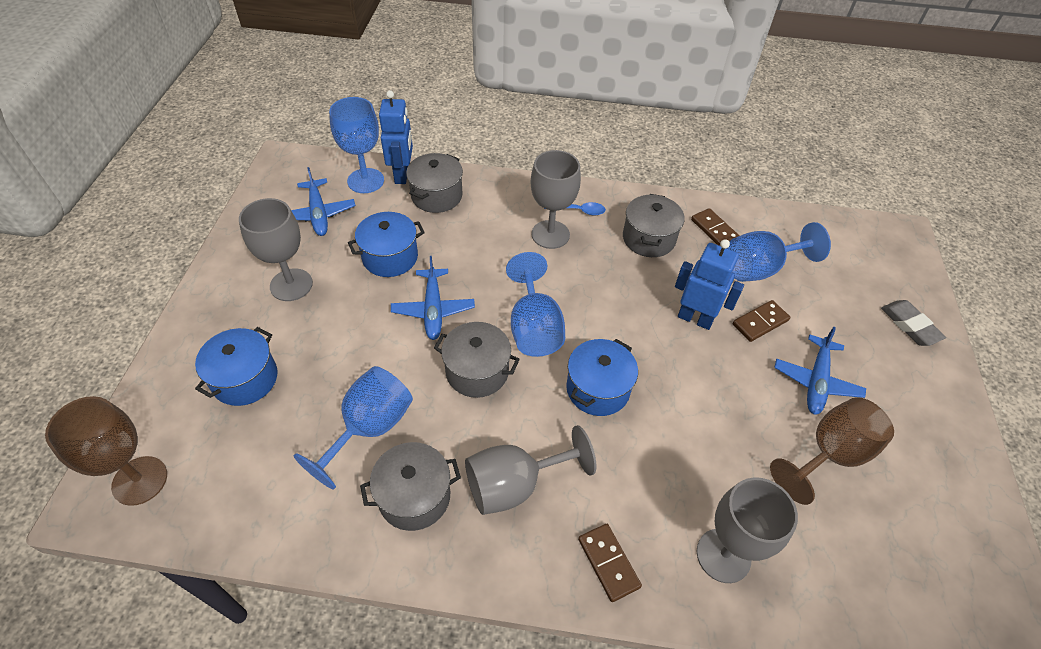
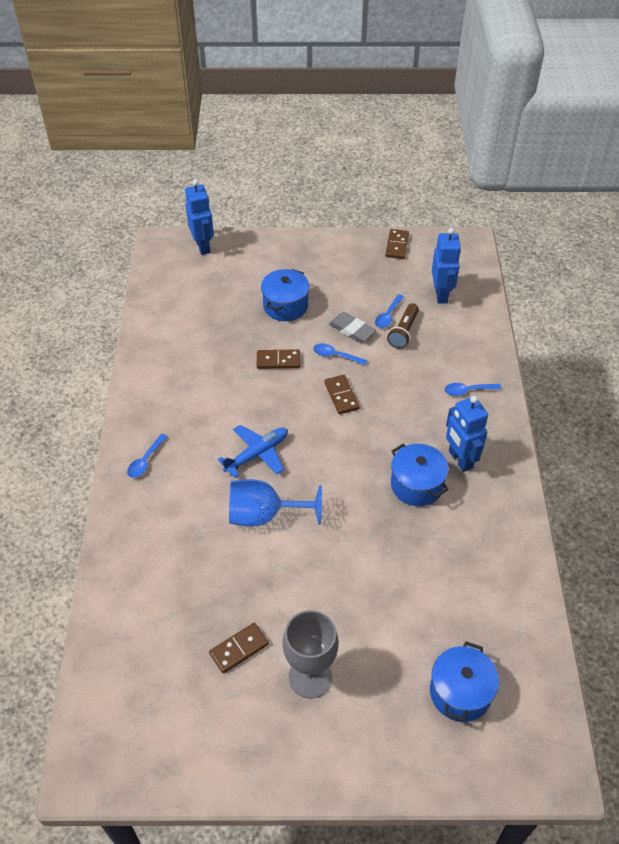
blue goblet: 4 -> 1
blue plane: 3 -> 1
blue robot: 2 -> 3
blue spoon: 1 -> 4
brown domino: 3 -> 4
brown flashlight: 0 -> 1
brown goblet: 2 -> 0
grey goblet: 4 -> 1
grey pot: 4 -> 0

